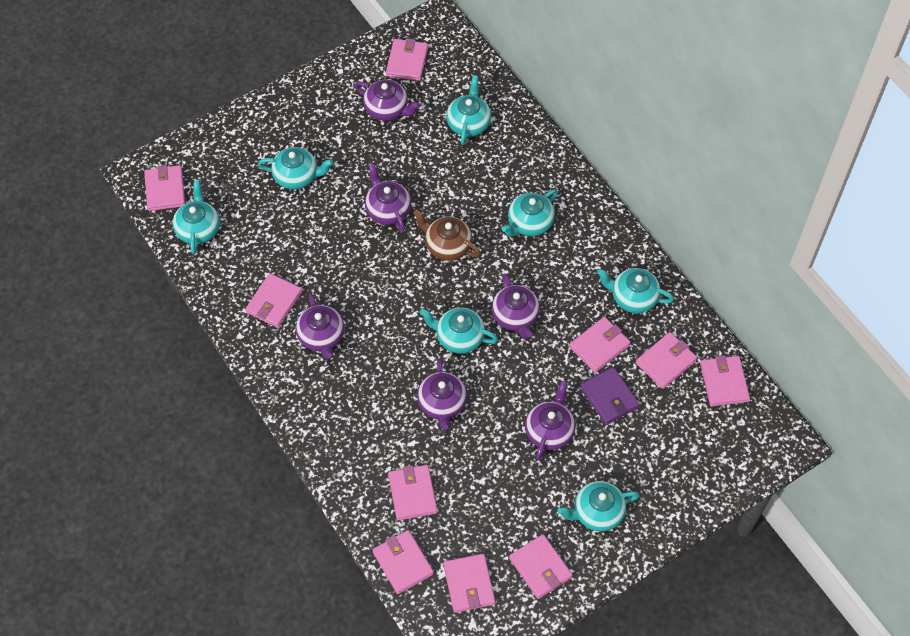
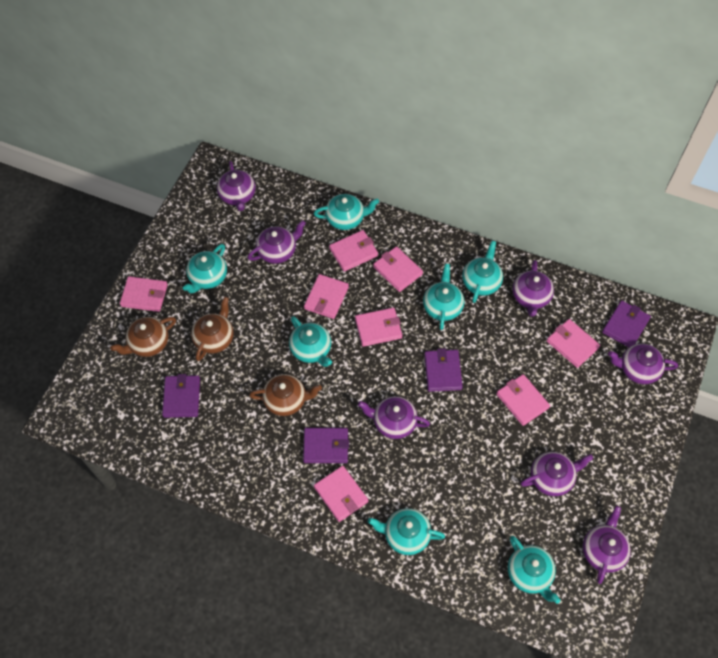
brown teapot: 1 -> 3
pink wallet: 10 -> 8
purple teapot: 6 -> 7
purple wallet: 1 -> 4

